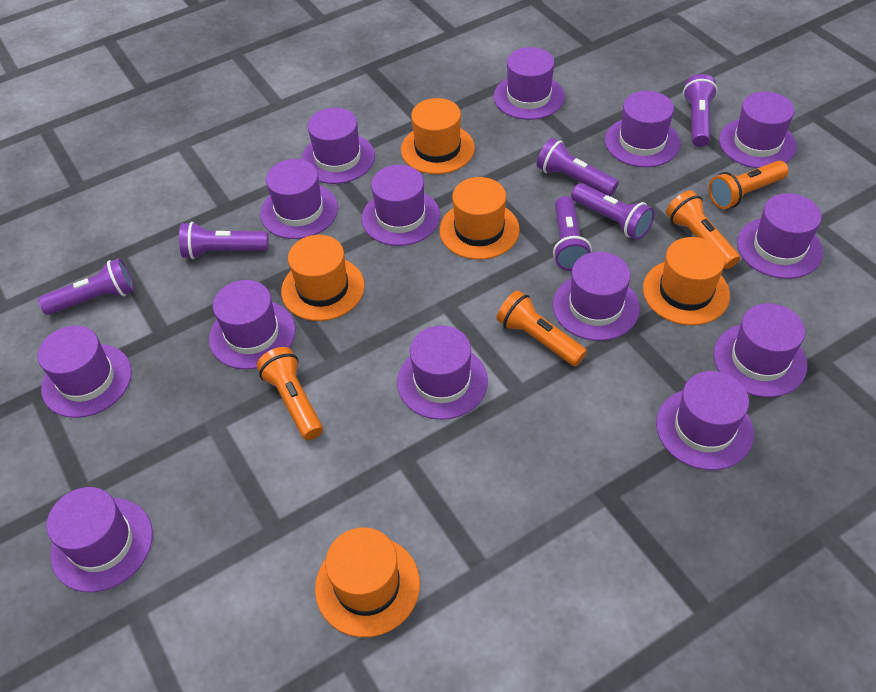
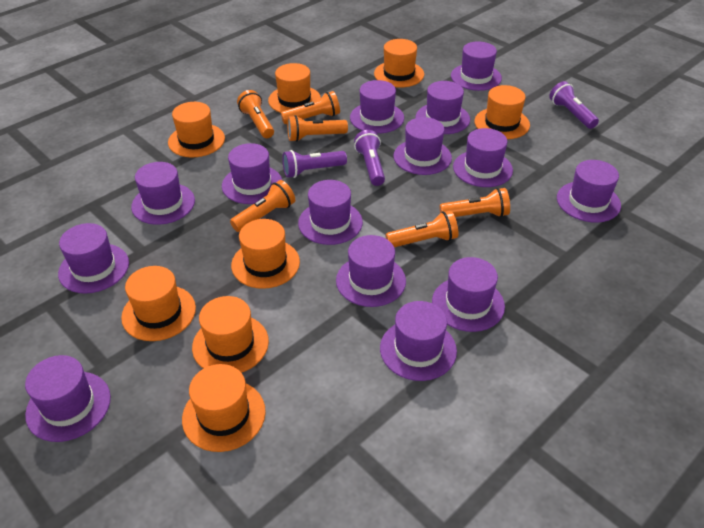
orange flashlight: 4 -> 6
orange hat: 5 -> 8
purple flashlight: 6 -> 3

